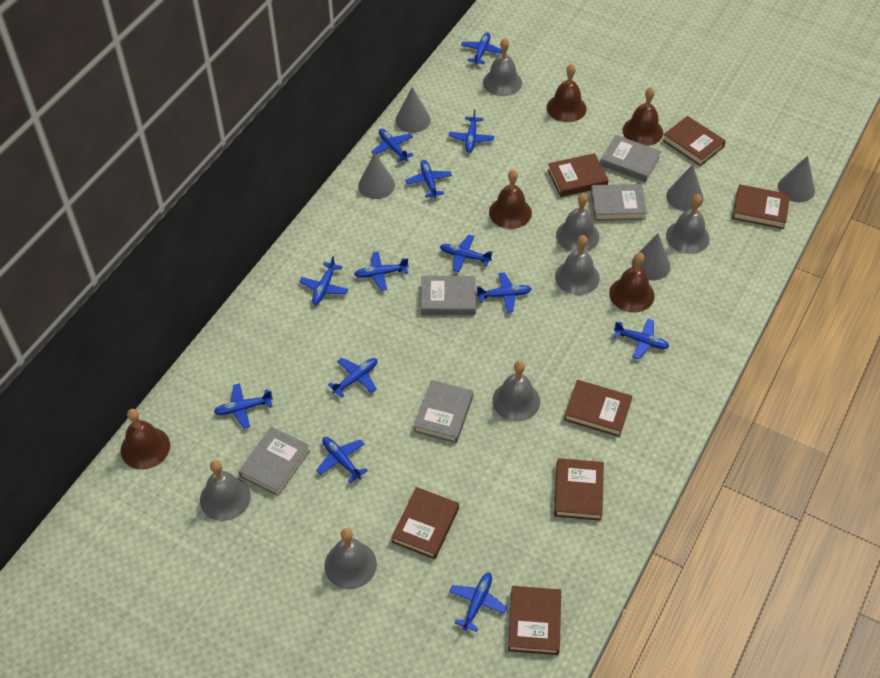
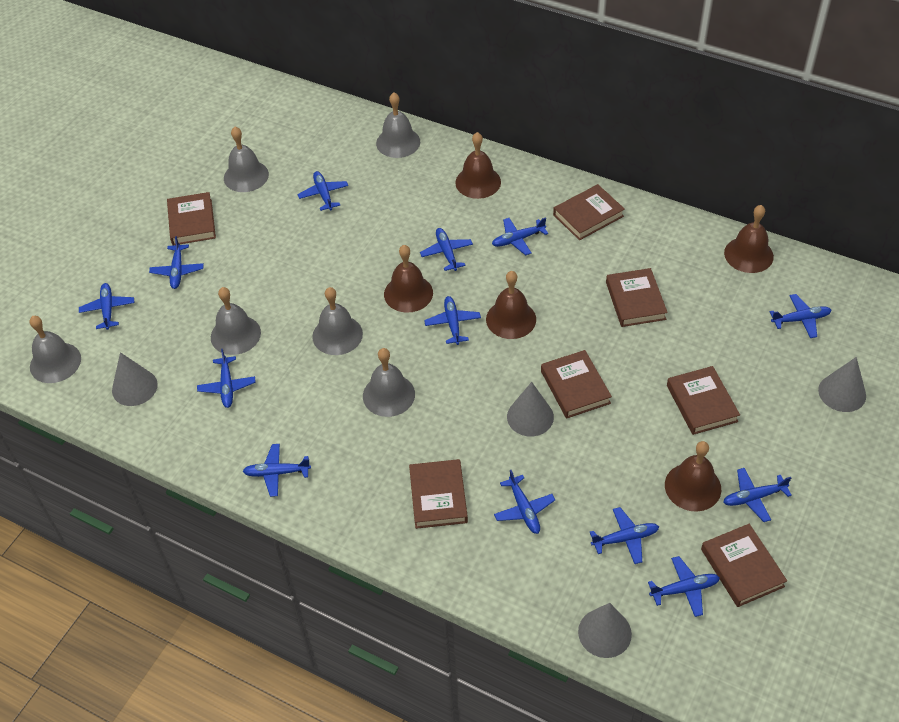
grey bell: 7 -> 6
grey book: 5 -> 0
grey cone: 5 -> 4

